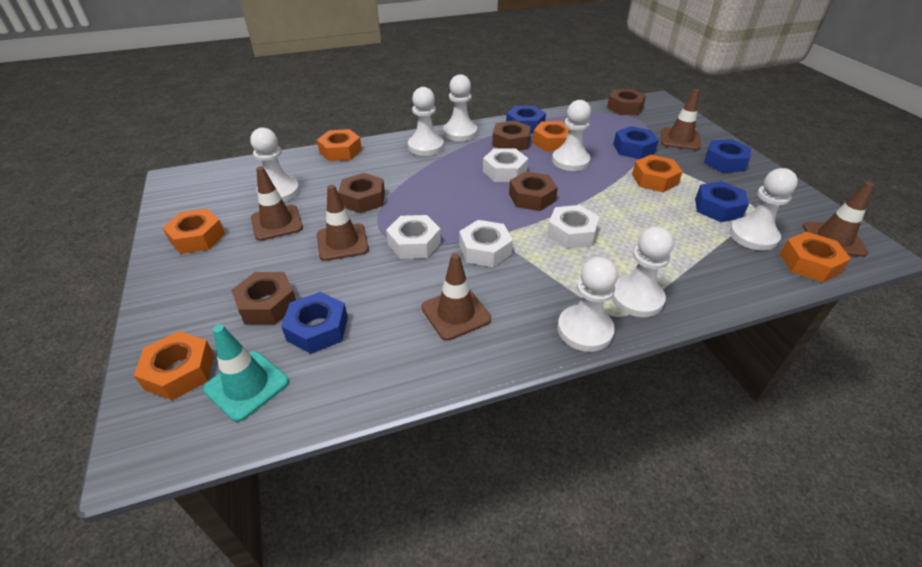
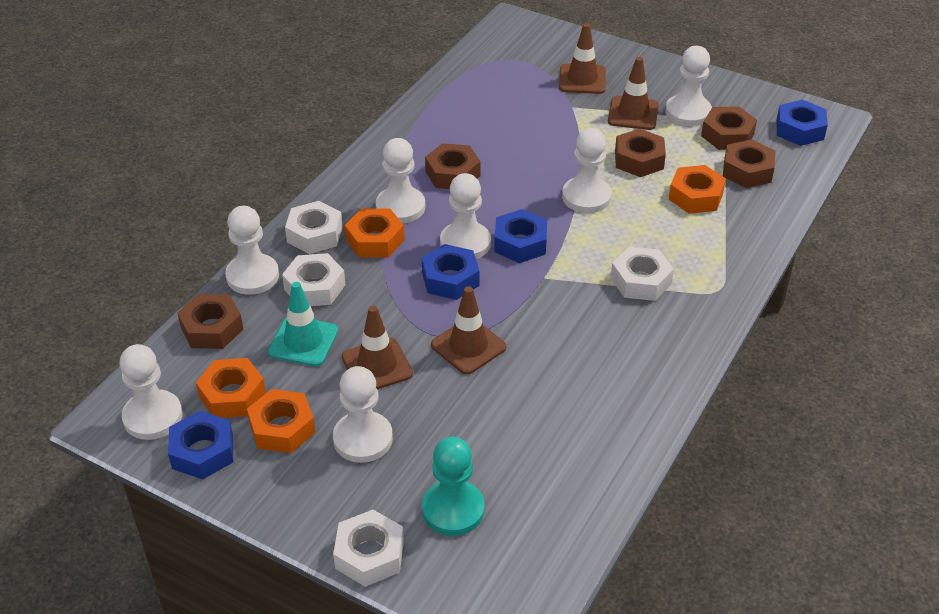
blue nut: 5 -> 4
brown traffic cone: 5 -> 4
orange nut: 6 -> 4
turquoise pawn: 0 -> 1

